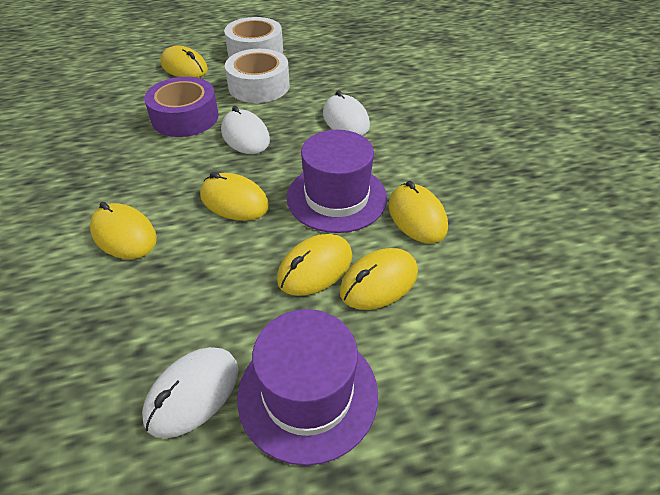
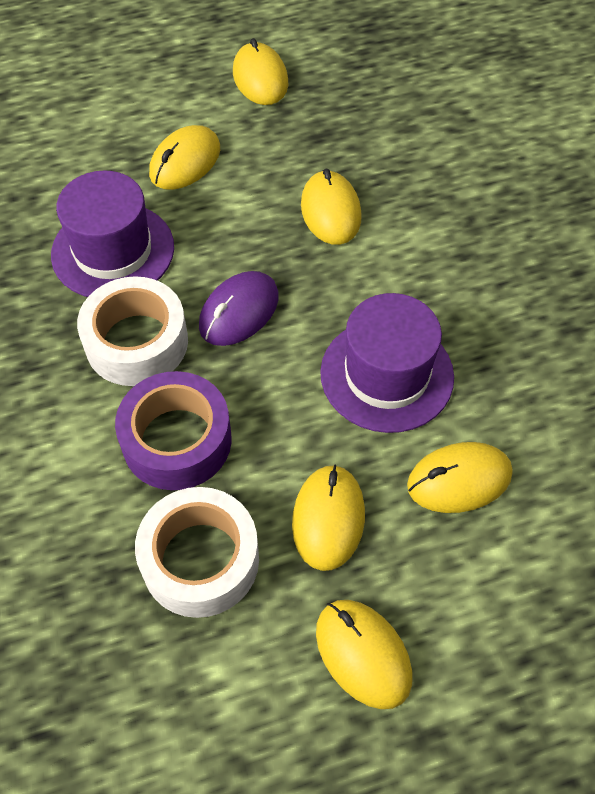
purple mouse: 0 -> 1
white mouse: 3 -> 0

